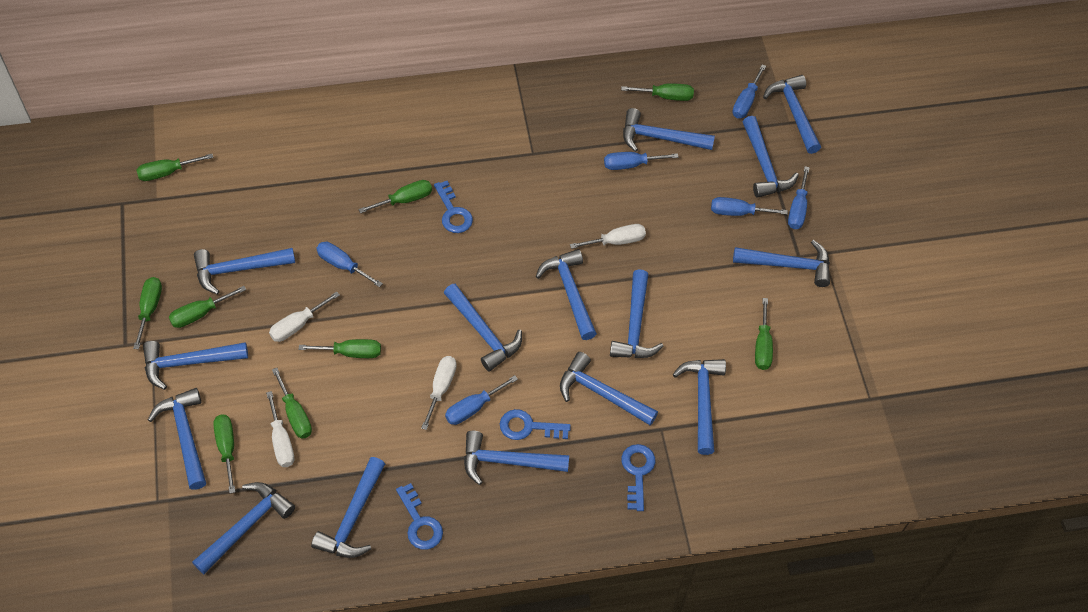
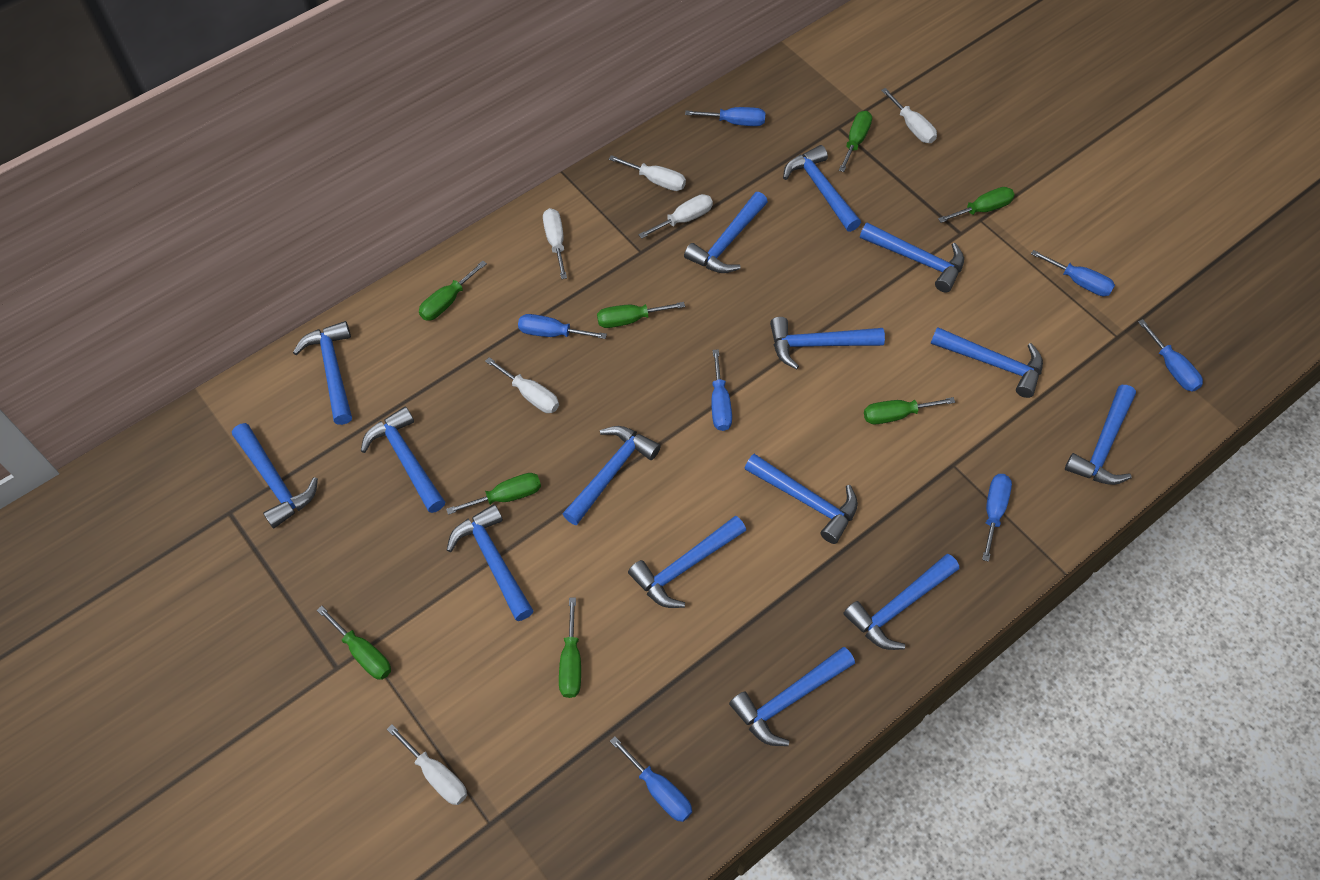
blue key: 4 -> 0
blue screwdriver: 6 -> 7
green screwdriver: 9 -> 8
white screwdriver: 4 -> 6

